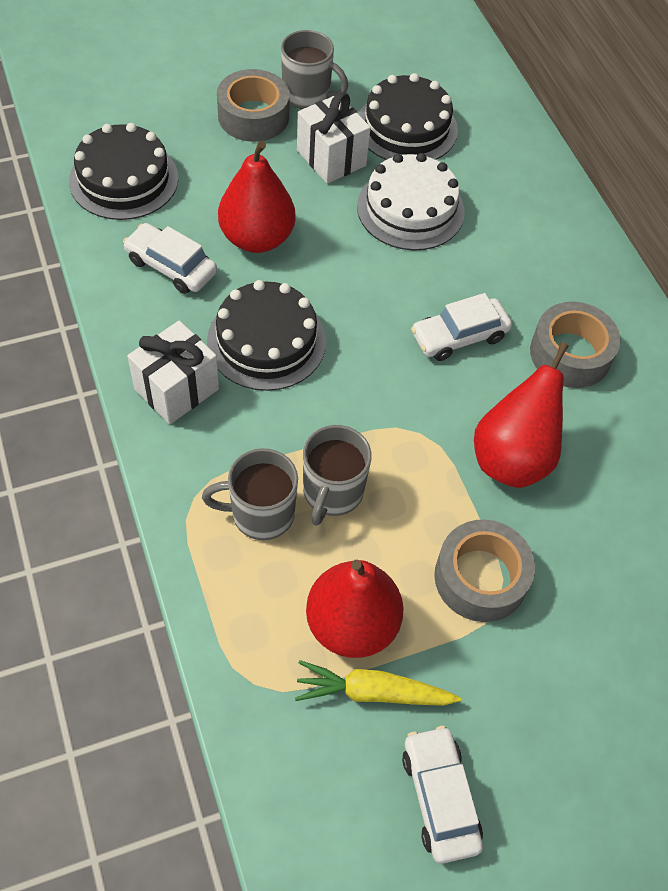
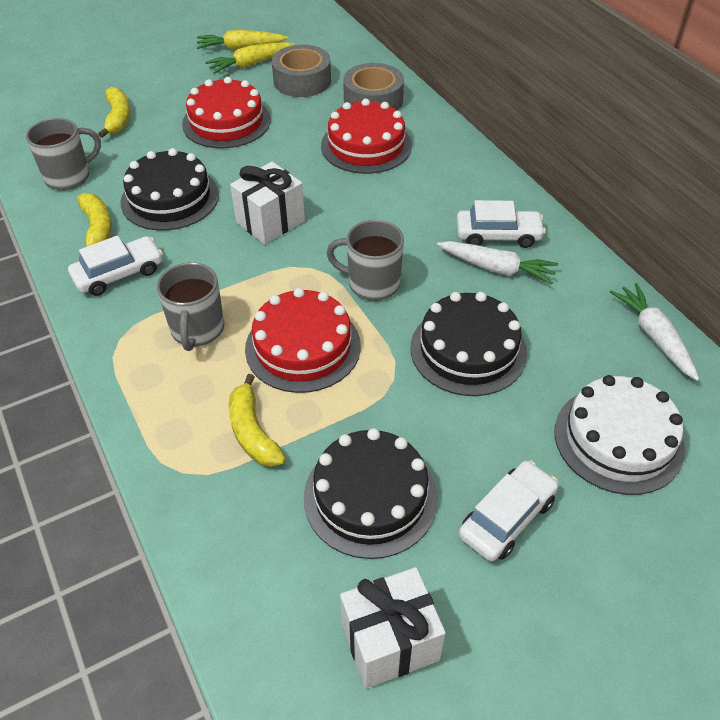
grey tape: 3 -> 2
red cake: 0 -> 3
red pear: 3 -> 0
white carrot: 0 -> 2
yellow banana: 0 -> 3
yellow carrot: 1 -> 2

